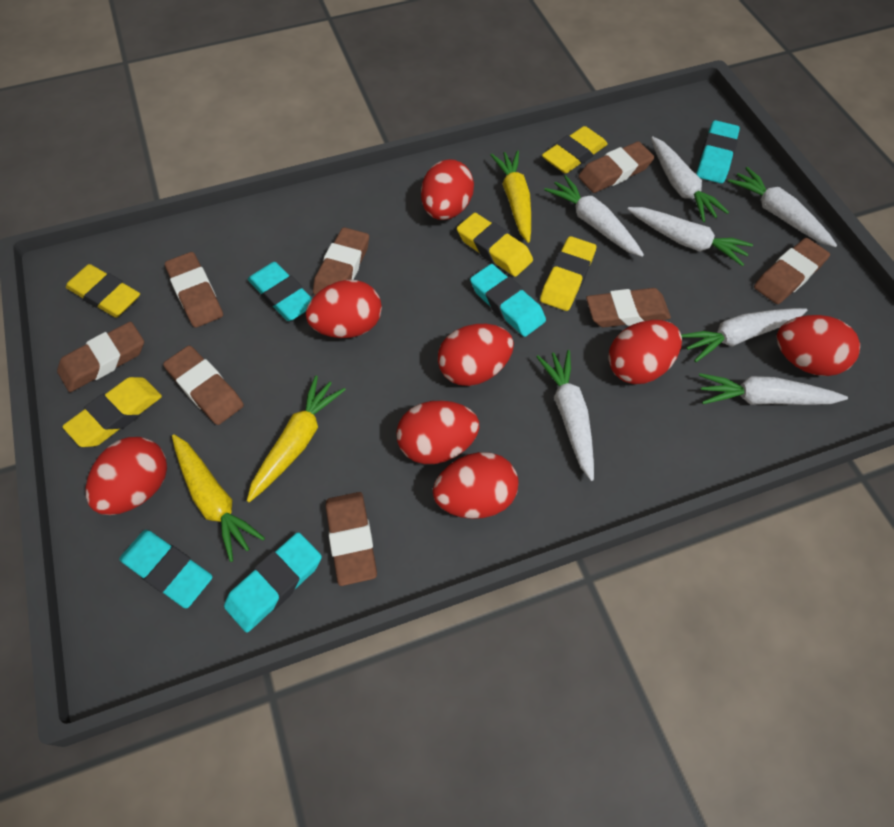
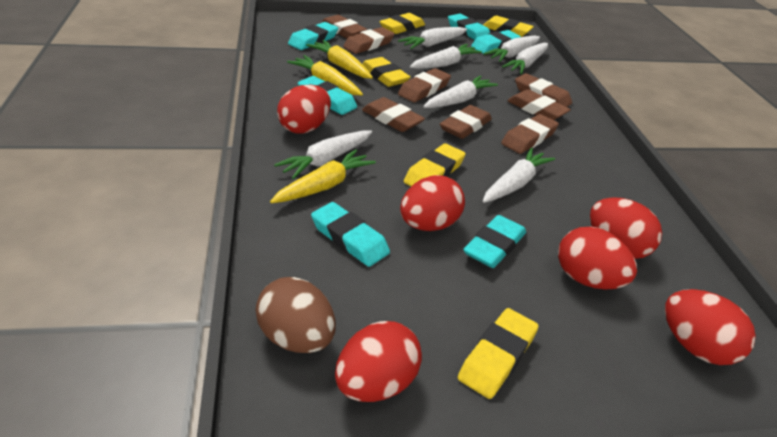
brown egg: 0 -> 1
red egg: 8 -> 6
turquoise eraser: 5 -> 6

